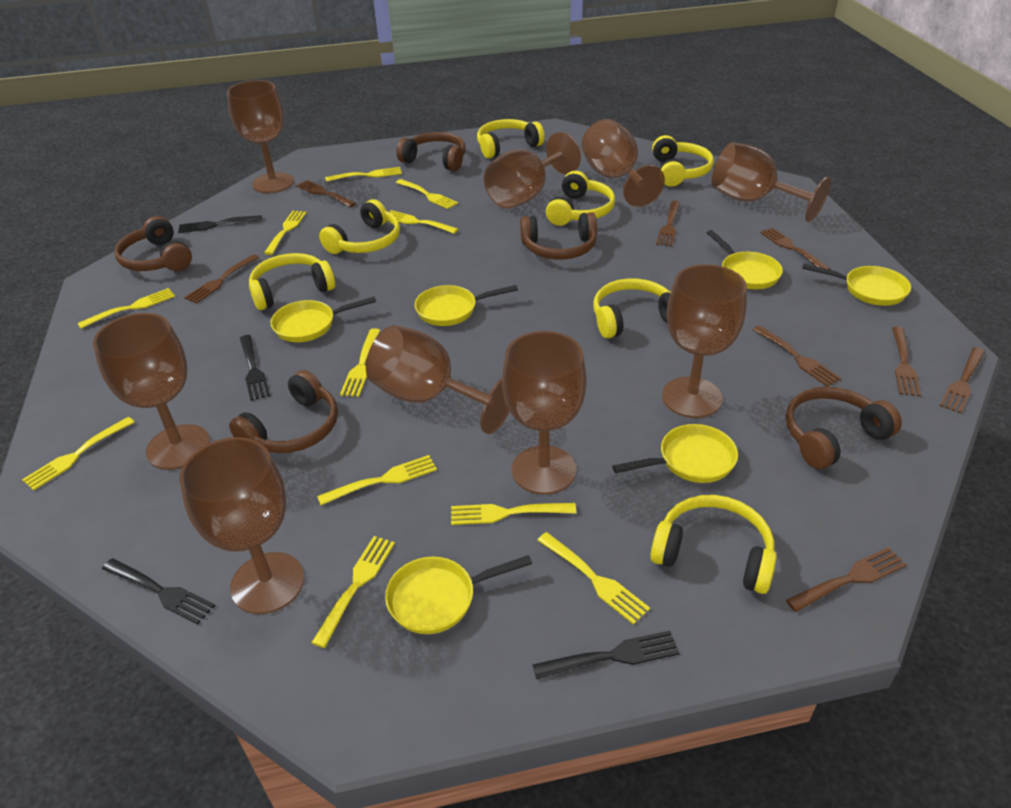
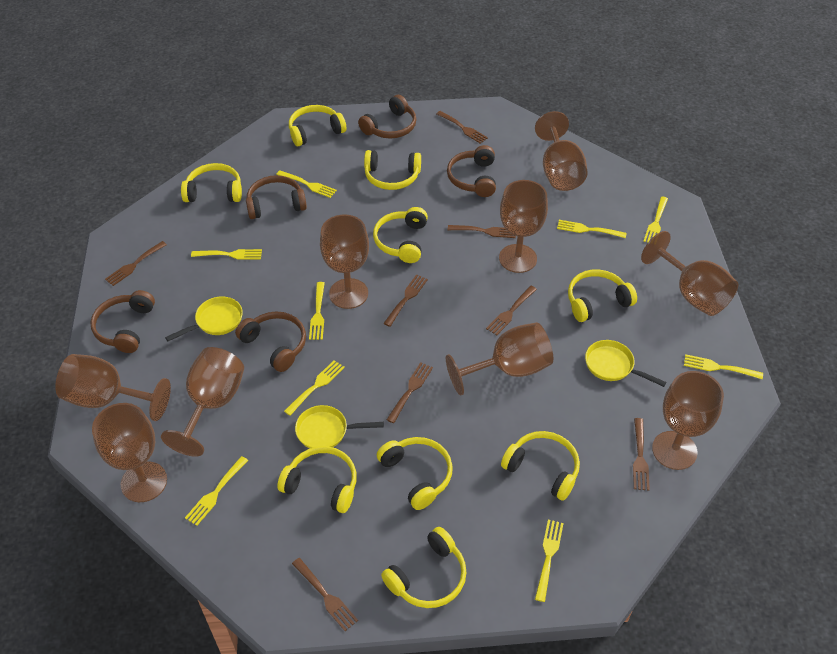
black fork: 4 -> 0
yellow fork: 11 -> 9
yellow headphones: 7 -> 9
yellow pan: 6 -> 3

